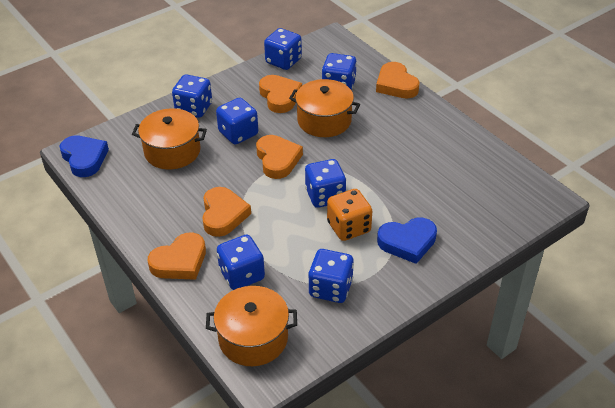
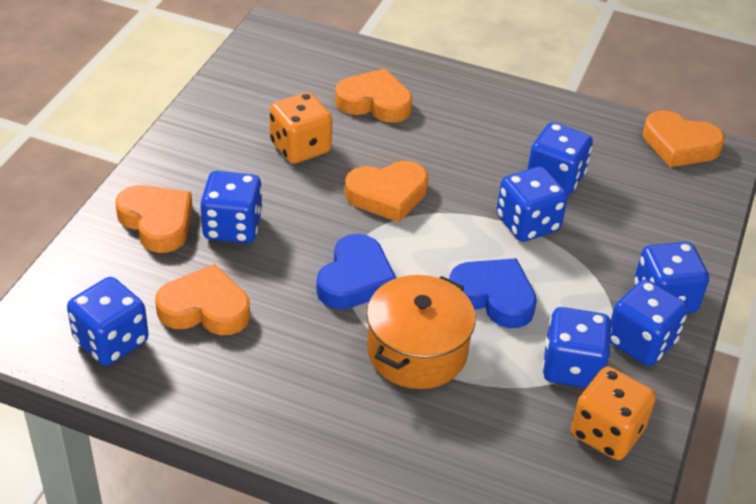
orange dice: 1 -> 2
orange pot: 3 -> 1

